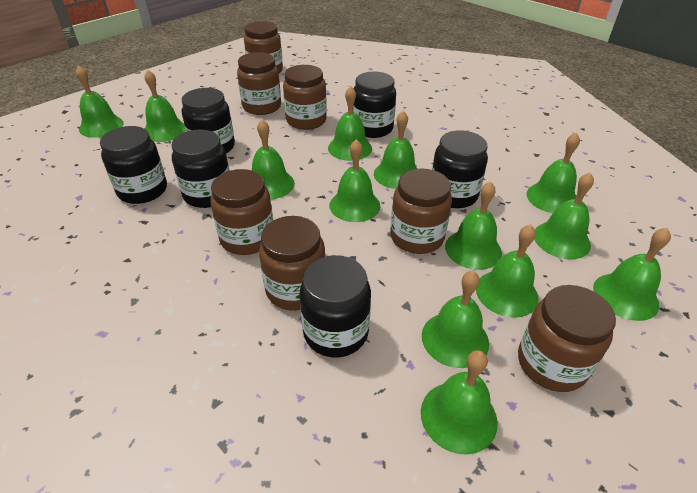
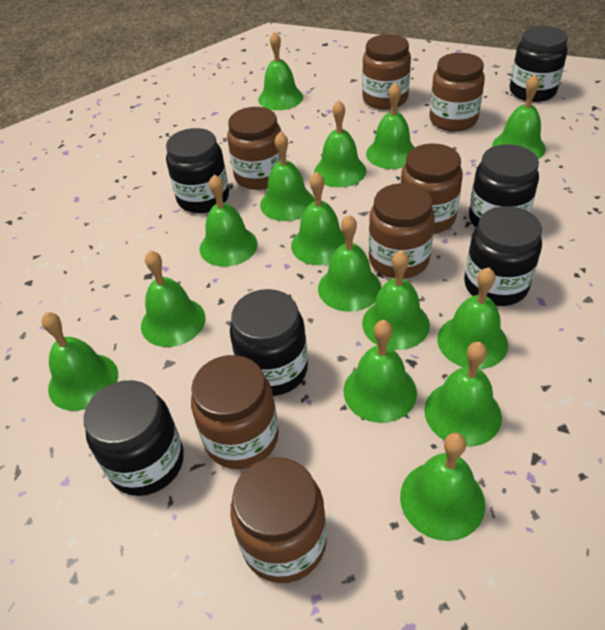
green bell: 13 -> 15

